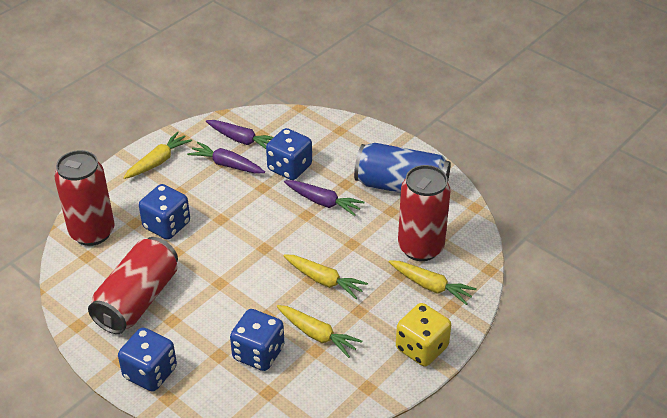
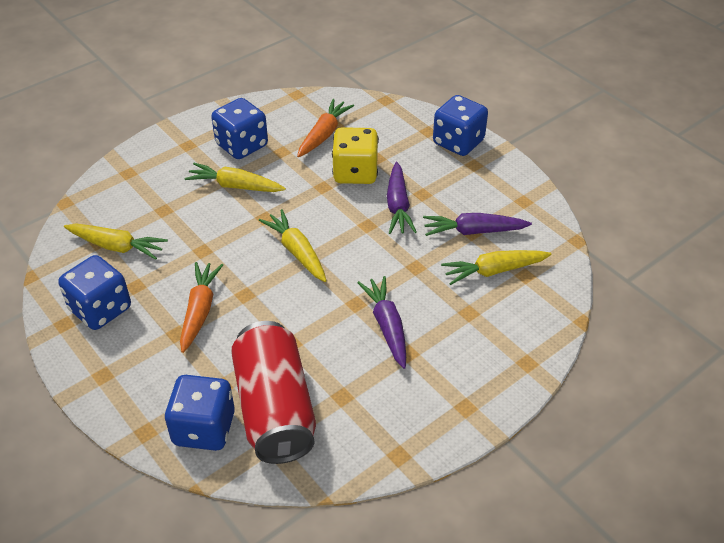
blue can: 1 -> 0
orange carrot: 0 -> 2
red can: 3 -> 1

